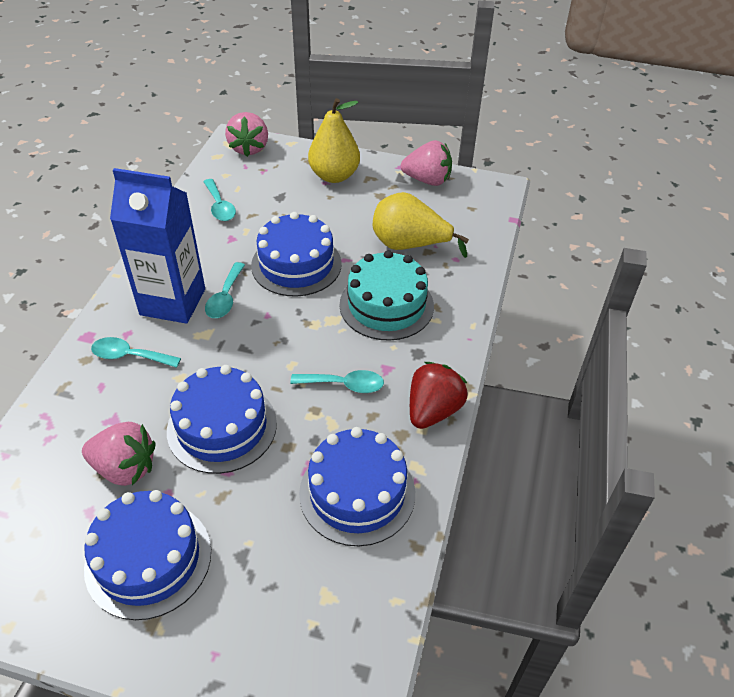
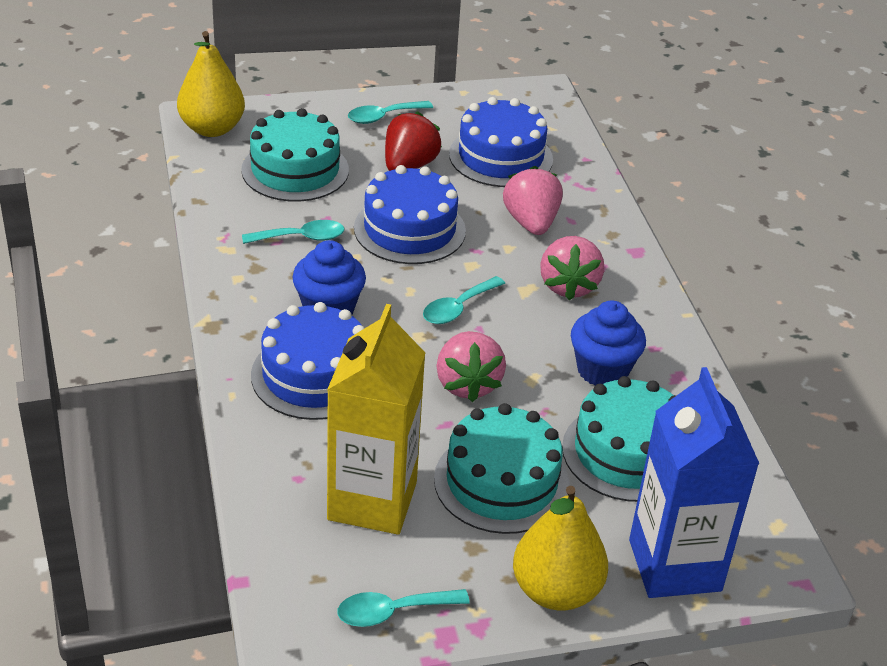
blue cake: 4 -> 3
blue cupcake: 0 -> 2
turquoise cake: 1 -> 3
yellow carton: 0 -> 1

